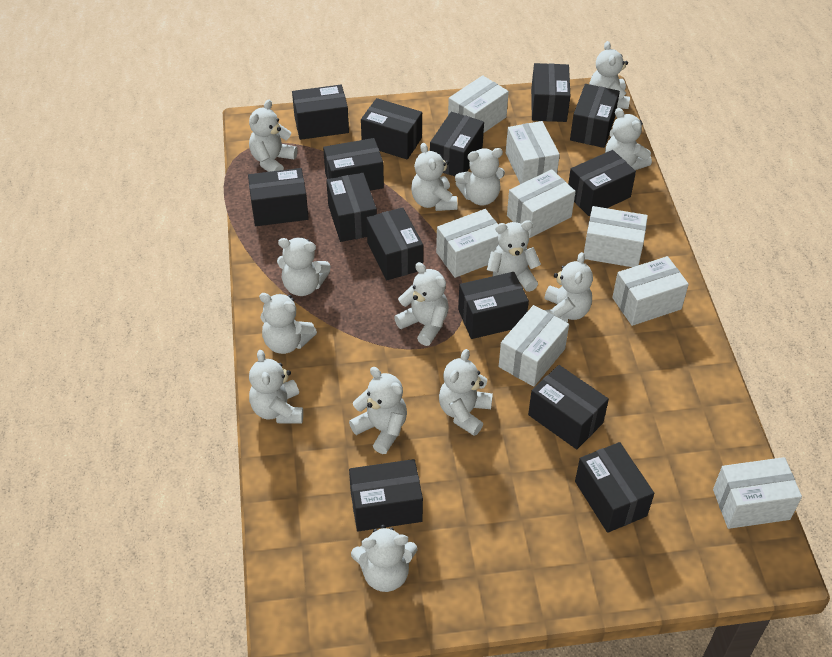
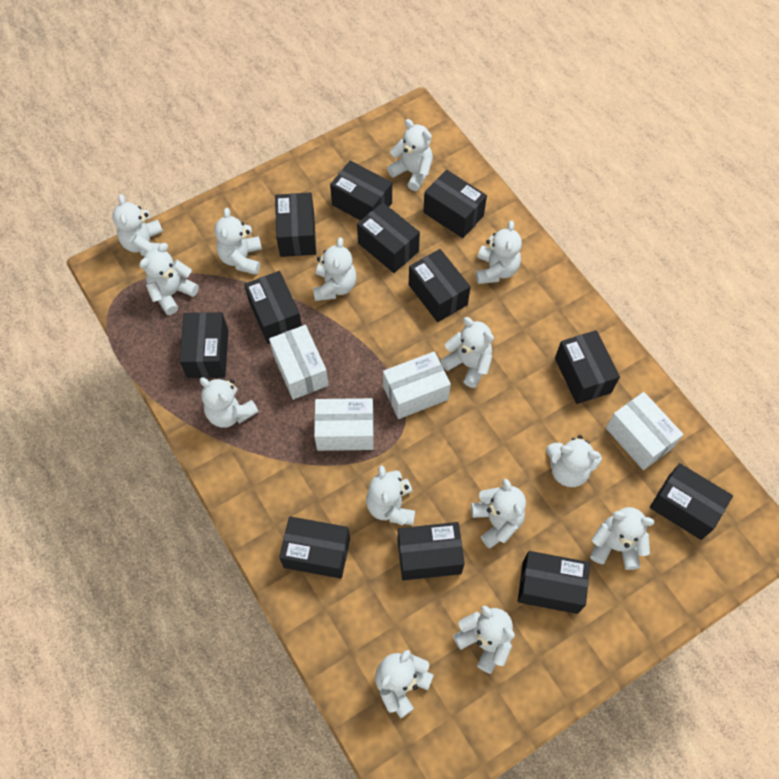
black box: 14 -> 12
white box: 8 -> 4

